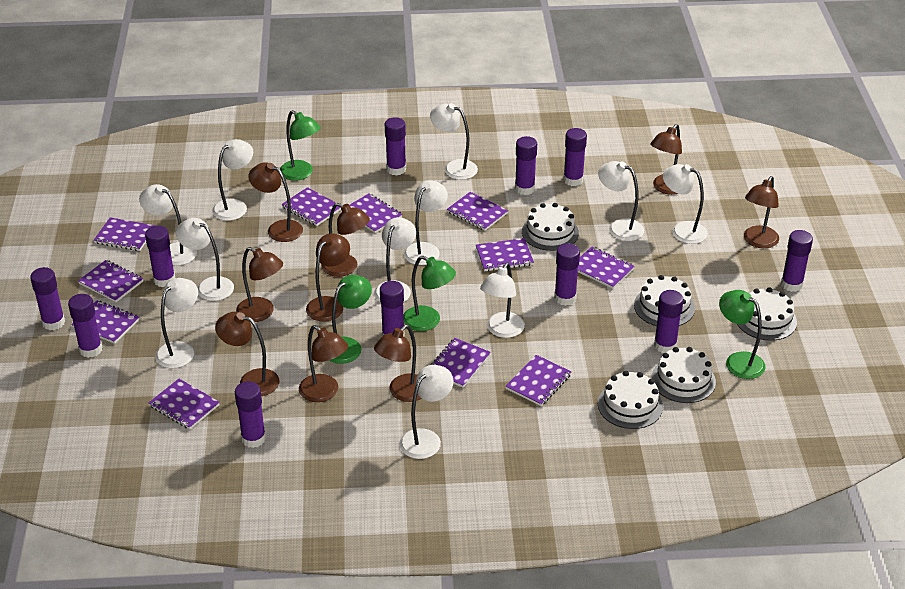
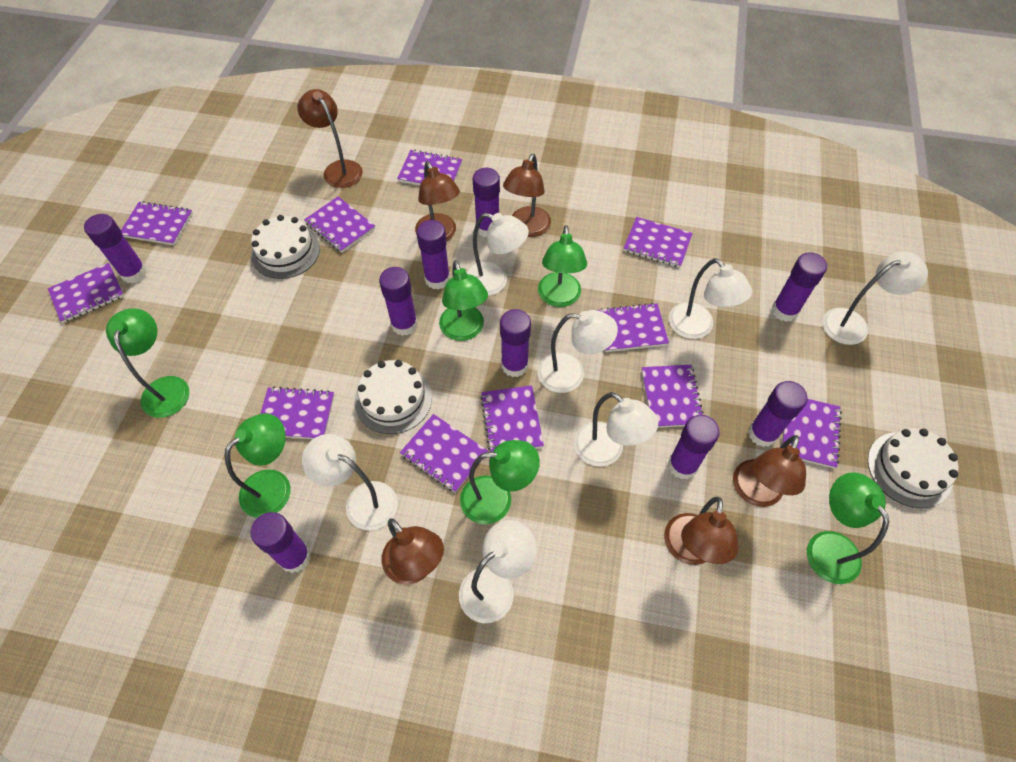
brown lamp: 9 -> 6
green lamp: 4 -> 6
purple glue stick: 11 -> 9
white cake: 5 -> 3
white lamp: 11 -> 7

